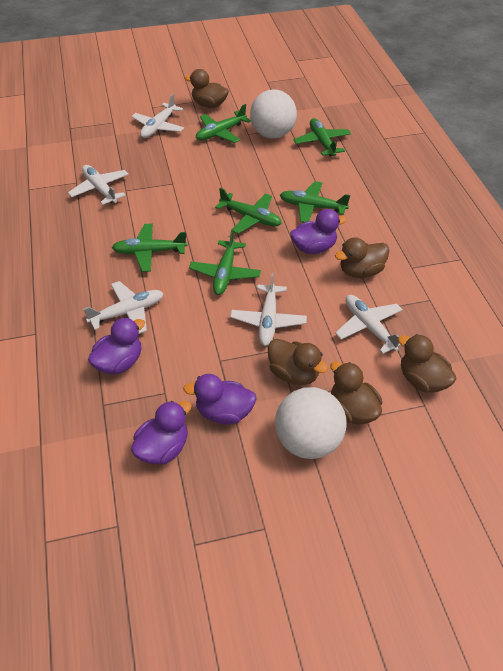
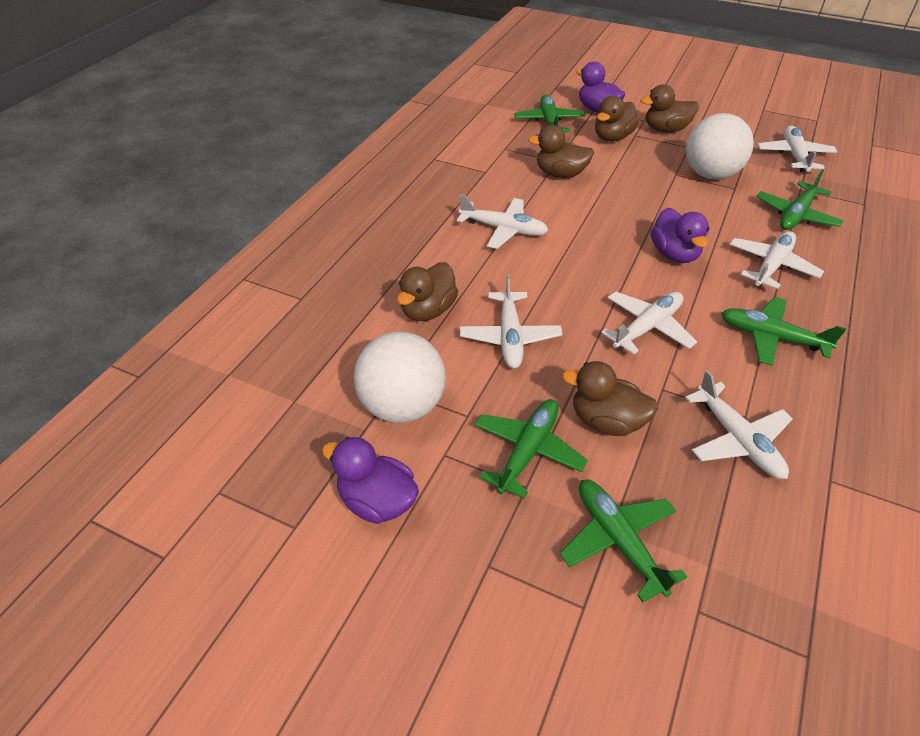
green plane: 6 -> 5
purple duck: 4 -> 3
white plane: 5 -> 6

